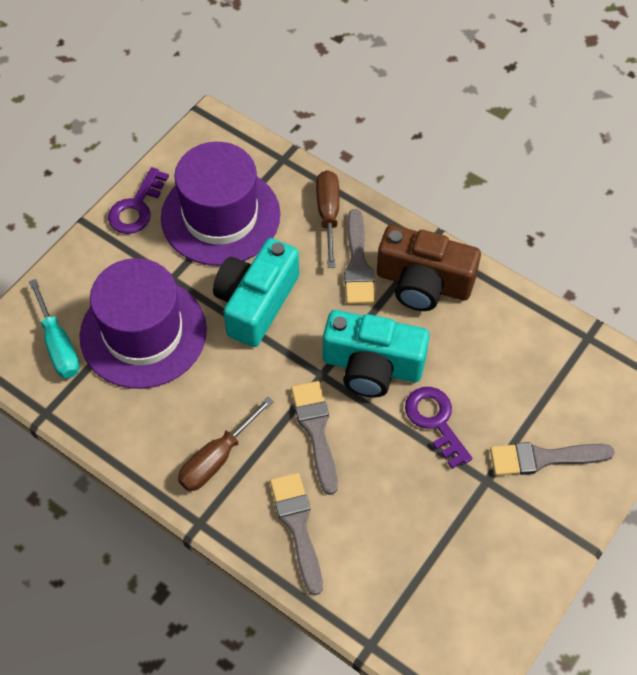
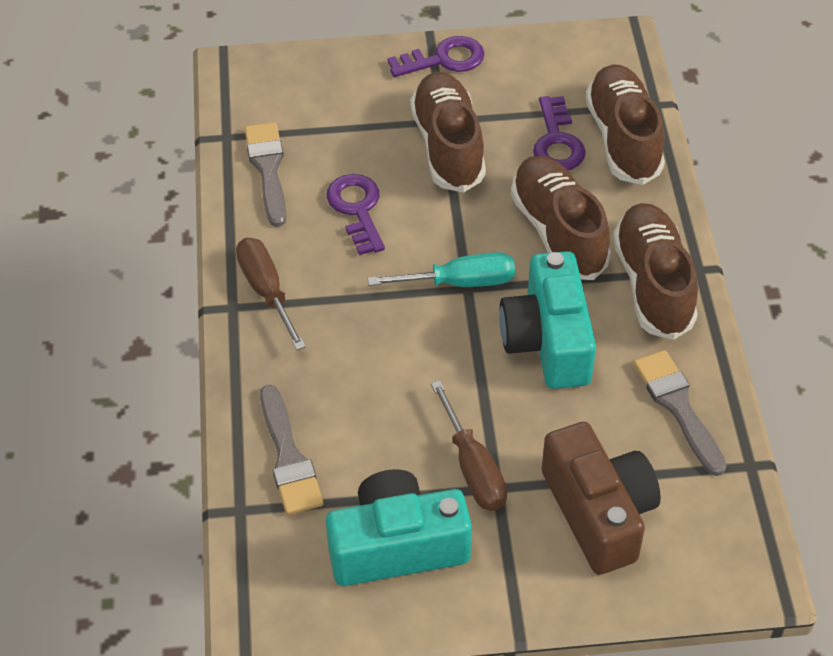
brown shoe: 0 -> 4
grey brush: 4 -> 3
purple hat: 2 -> 0
purple key: 2 -> 3

